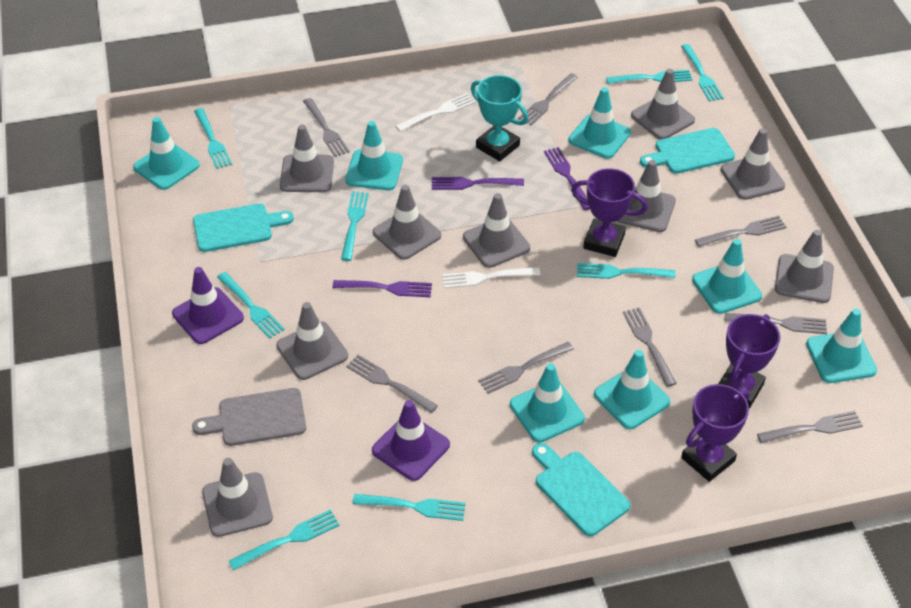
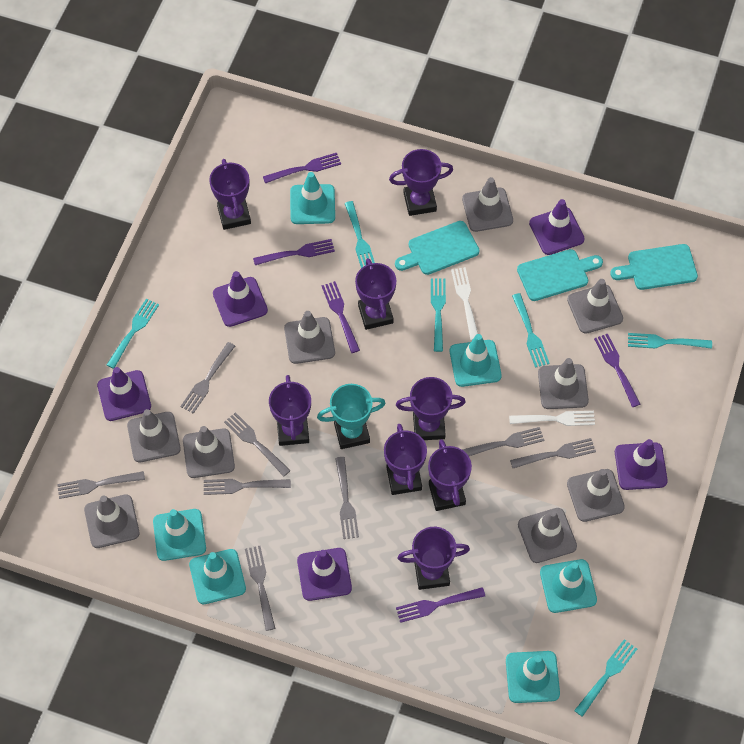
grey cutting board: 1 -> 0
purple fork: 3 -> 5
purple traffic cone: 2 -> 5
purple trophy: 3 -> 8
turquoise fork: 8 -> 6
turquoise traffic cone: 7 -> 6

